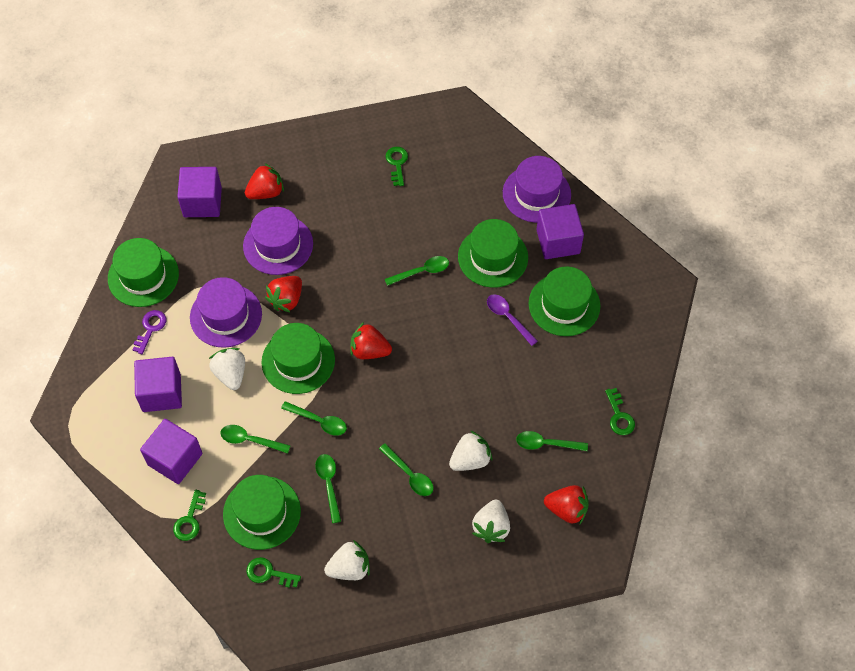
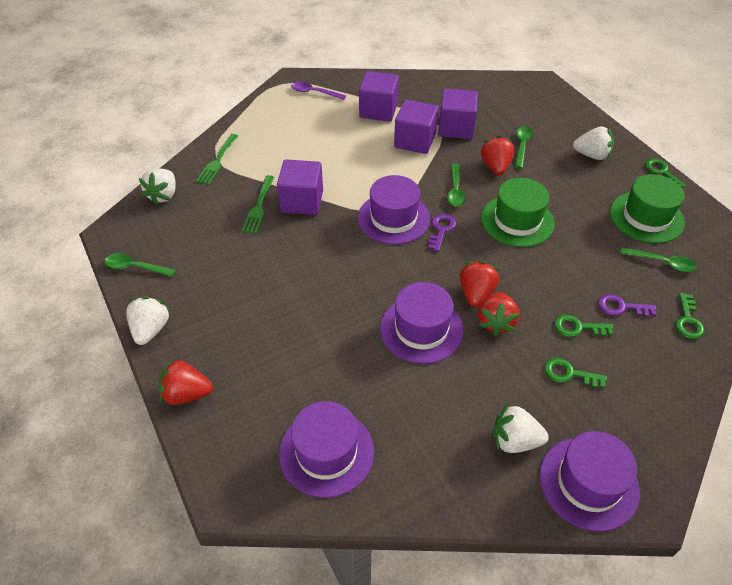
green fork: 0 -> 2
green hat: 5 -> 2
green spoon: 6 -> 4
purple hat: 3 -> 4
purple key: 1 -> 2

